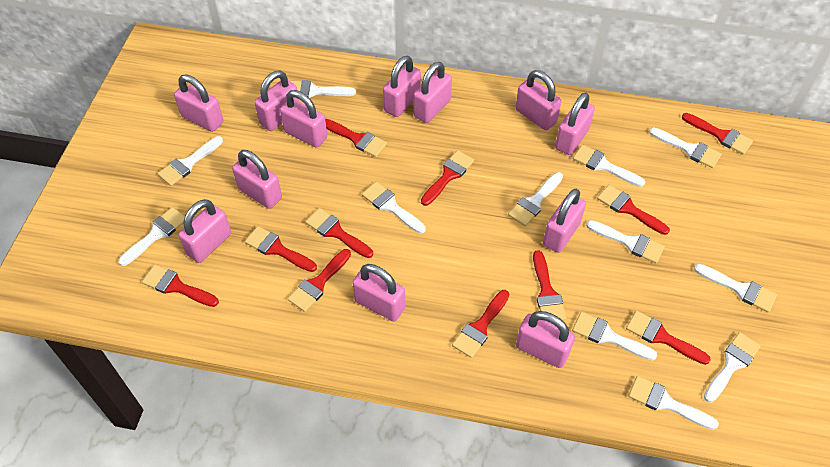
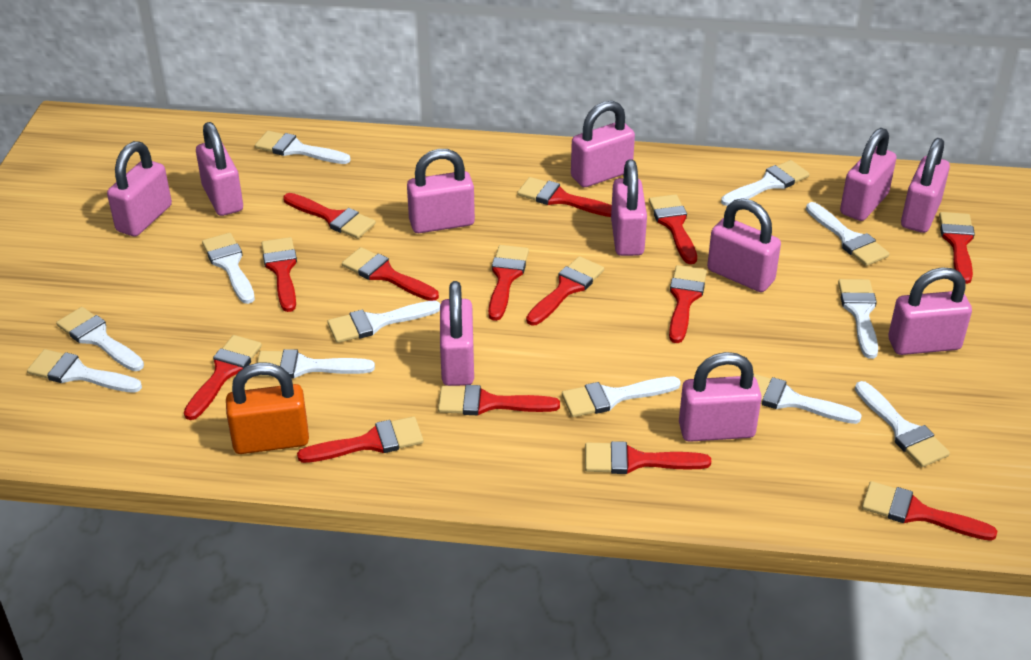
orange padlock: 0 -> 1
pink padlock: 12 -> 11
red brush: 11 -> 14

